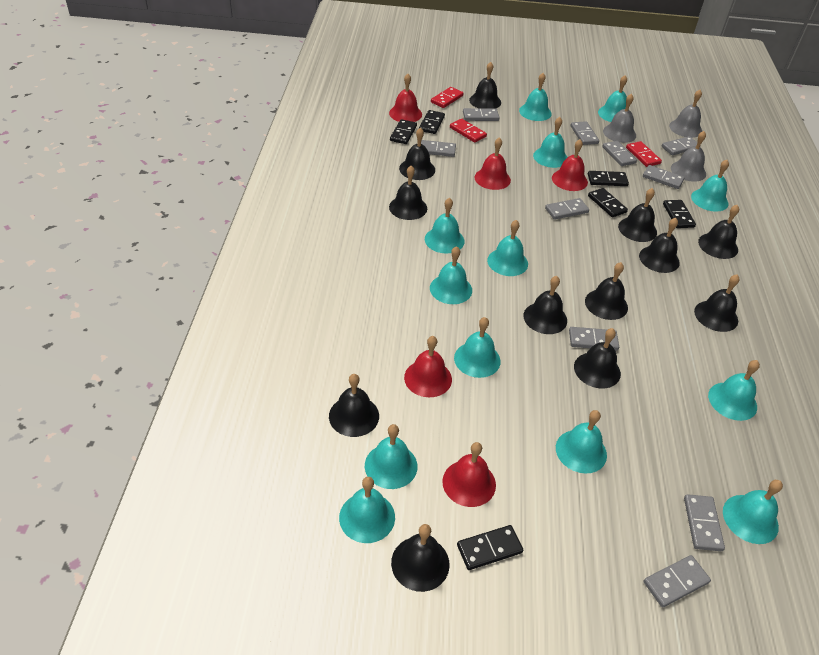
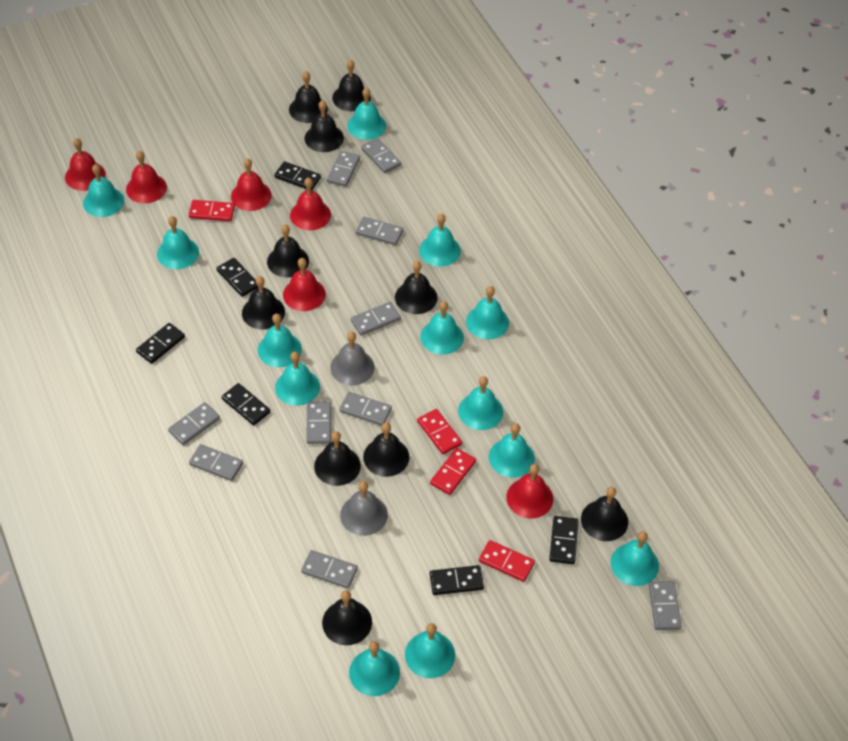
black bell: 12 -> 10
grey bell: 3 -> 2
red bell: 5 -> 6
red domino: 3 -> 4

